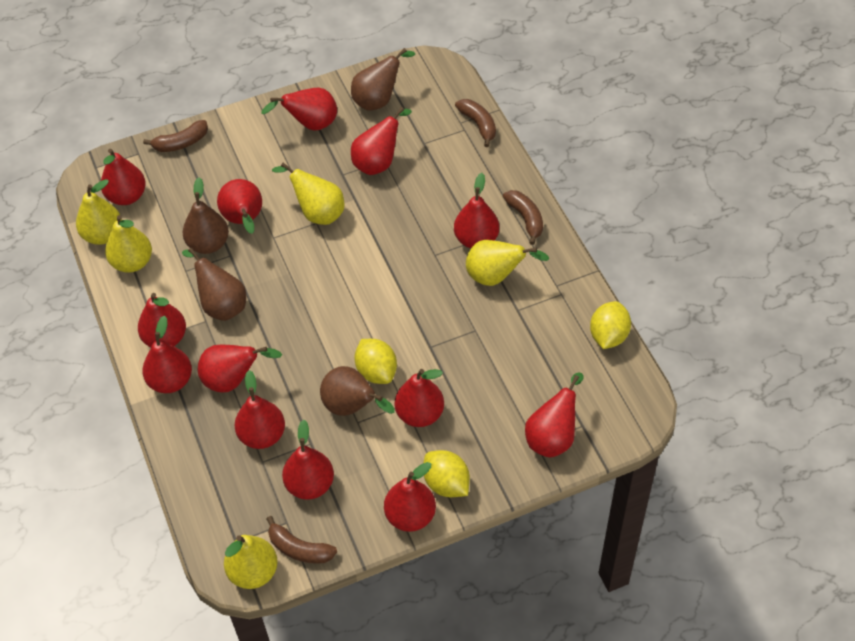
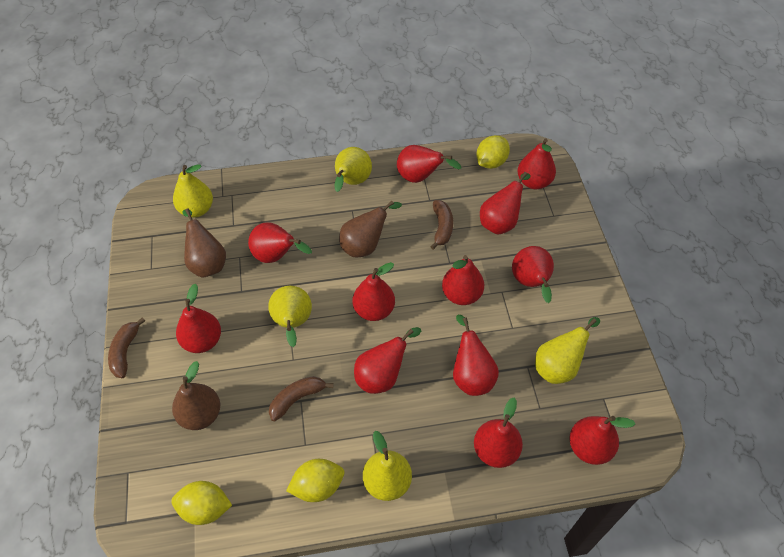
brown banana: 4 -> 3
brown pear: 4 -> 3
red pear: 13 -> 12

